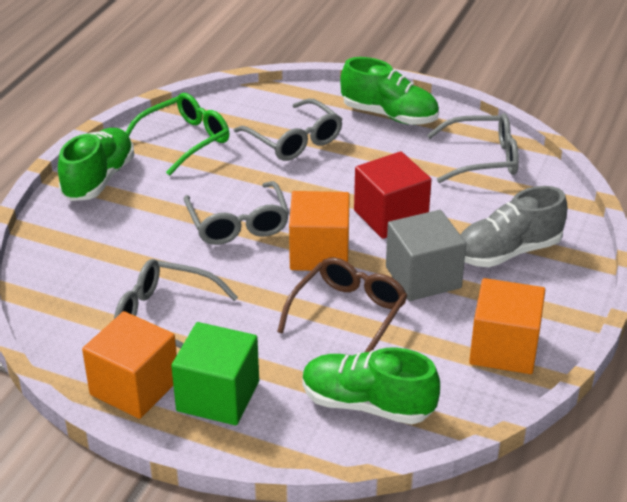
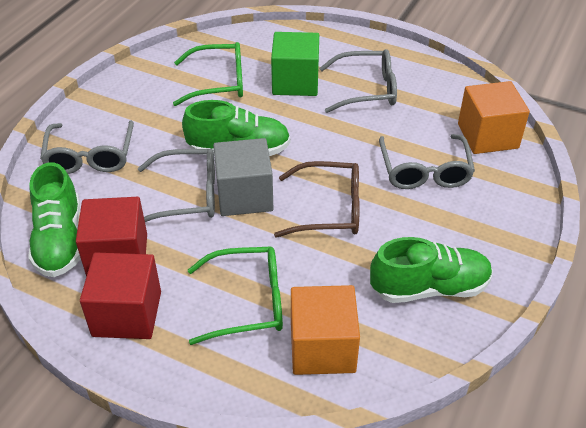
green glasses: 1 -> 2
grey shoe: 1 -> 0
orange cube: 3 -> 2
red cube: 1 -> 2

